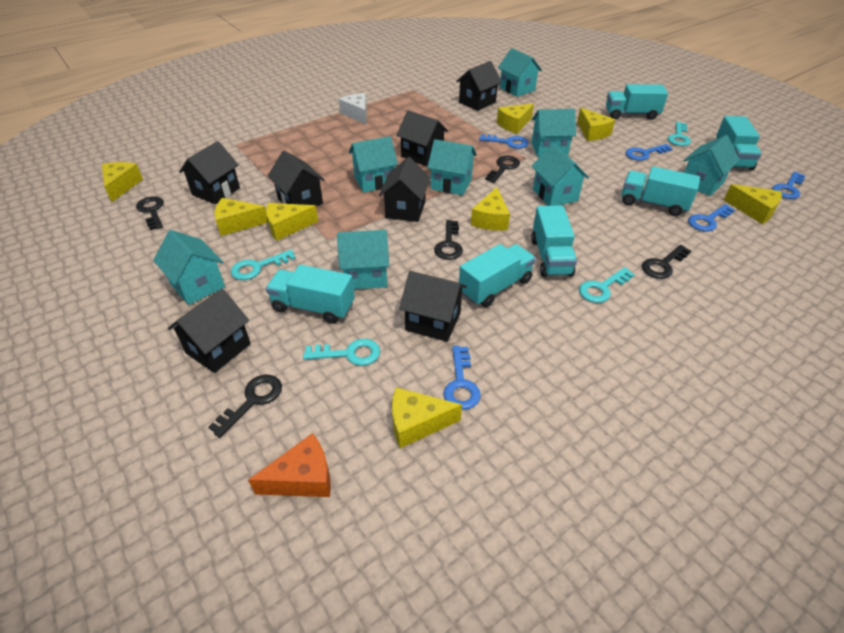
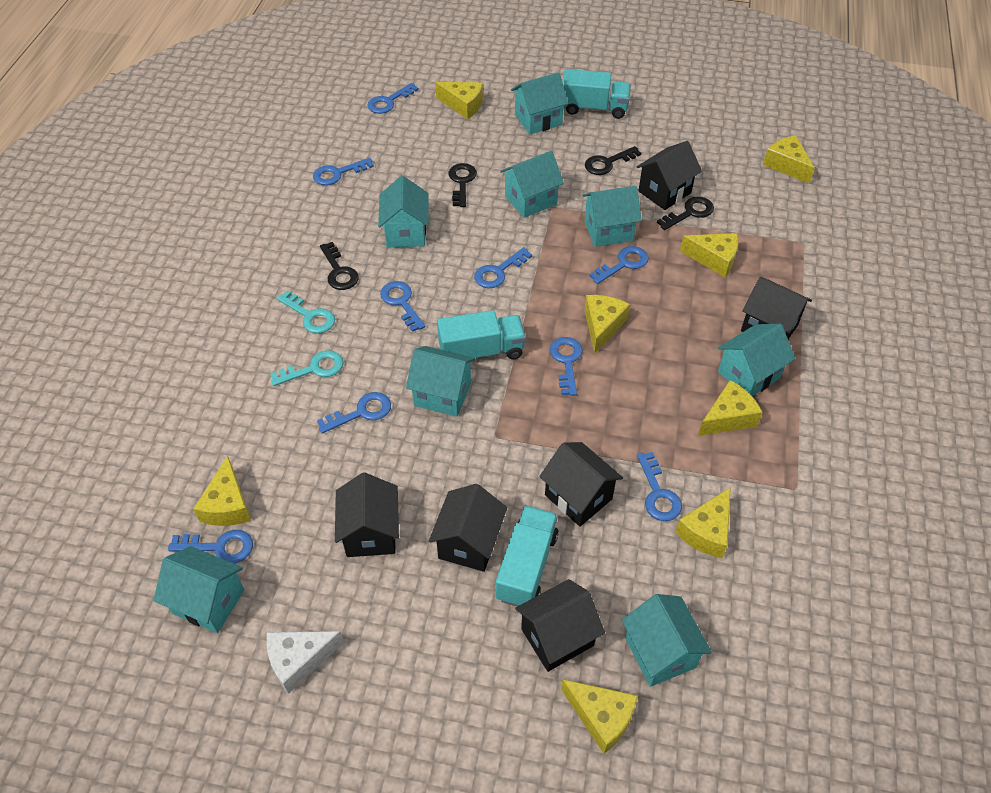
black house: 7 -> 6
black key: 5 -> 4
blue key: 5 -> 9
orange cheese: 1 -> 0
turquoise key: 4 -> 2
turquoise truck: 6 -> 3

